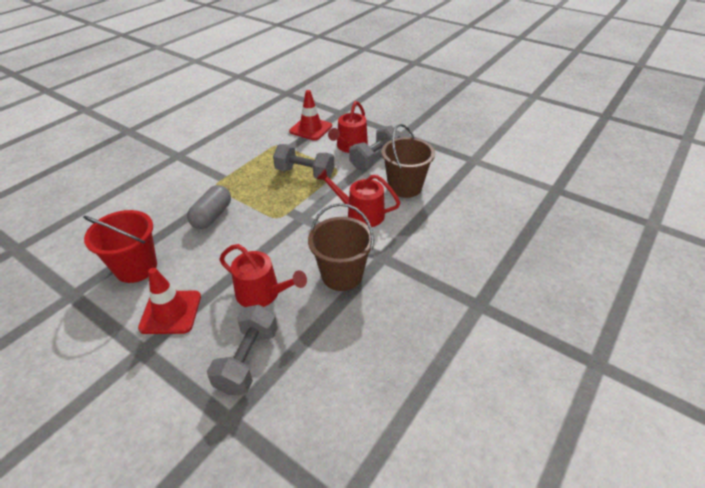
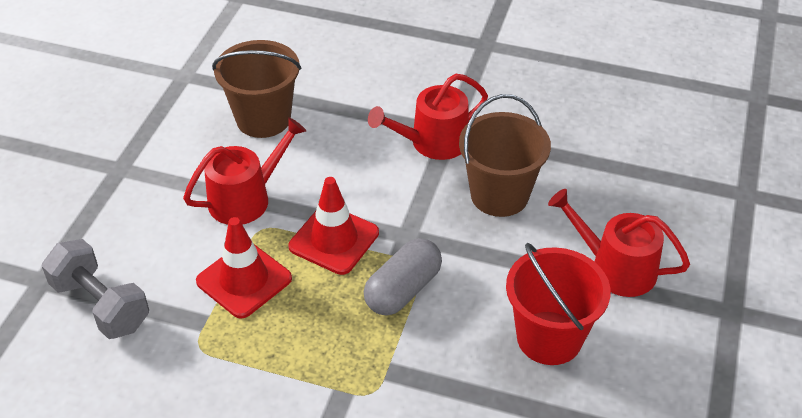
grey dumbbell: 3 -> 1

